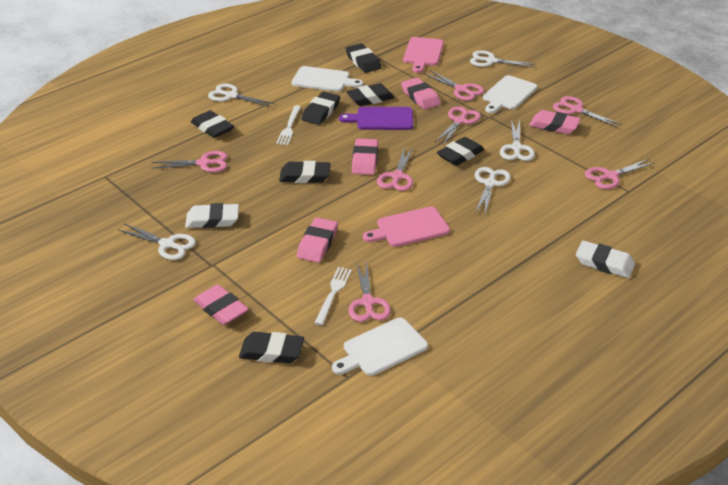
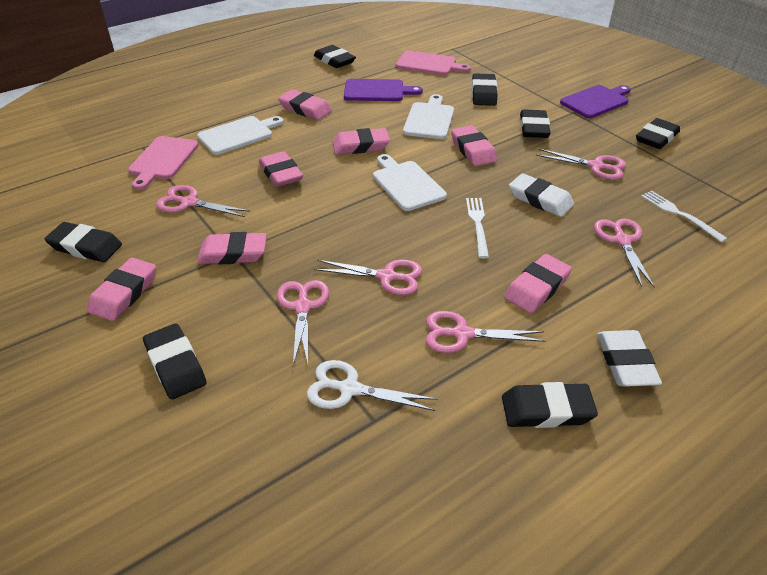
pink eraser: 5 -> 7
pink scissors: 7 -> 6
purple cutting board: 1 -> 2
white scissors: 5 -> 1

